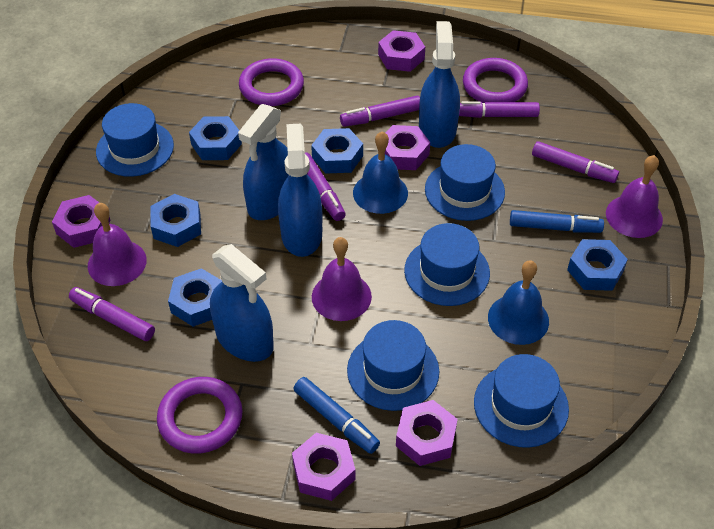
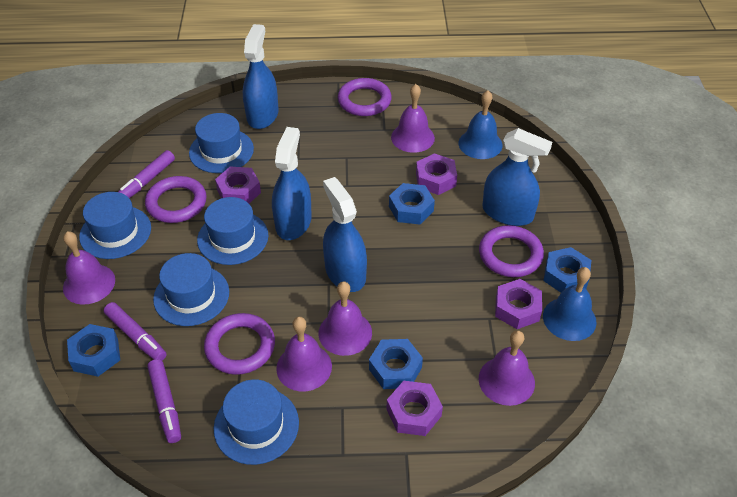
blue marker: 2 -> 0
blue nut: 5 -> 4
purple bell: 3 -> 5
purple marker: 5 -> 3
purple nut: 5 -> 4
purple ring: 3 -> 4

